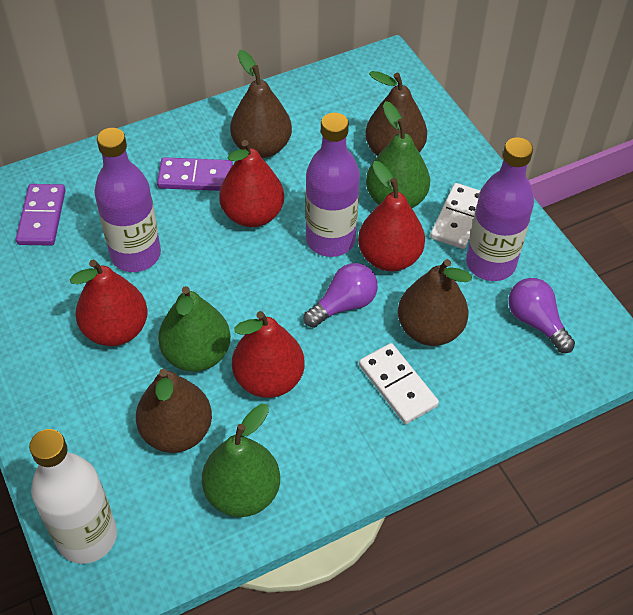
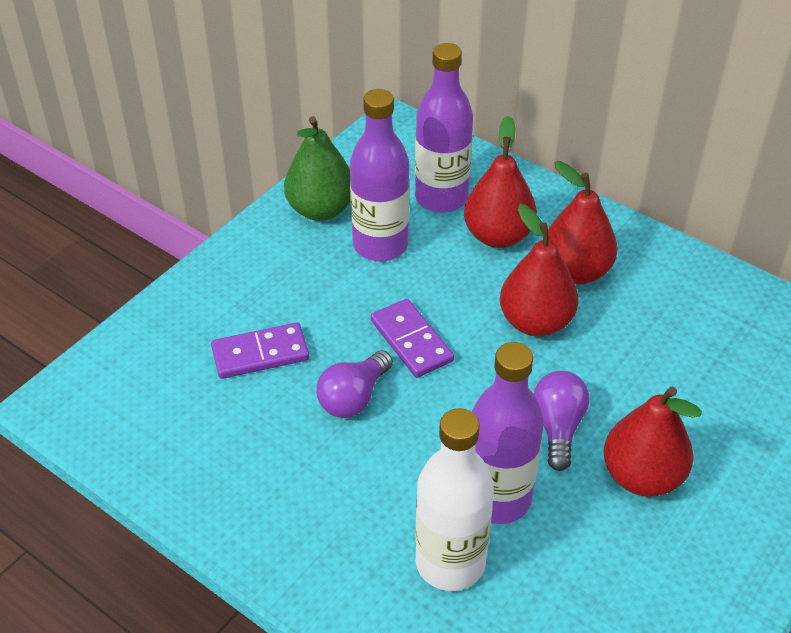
brown pear: 4 -> 0
green pear: 3 -> 1
white domino: 2 -> 0

